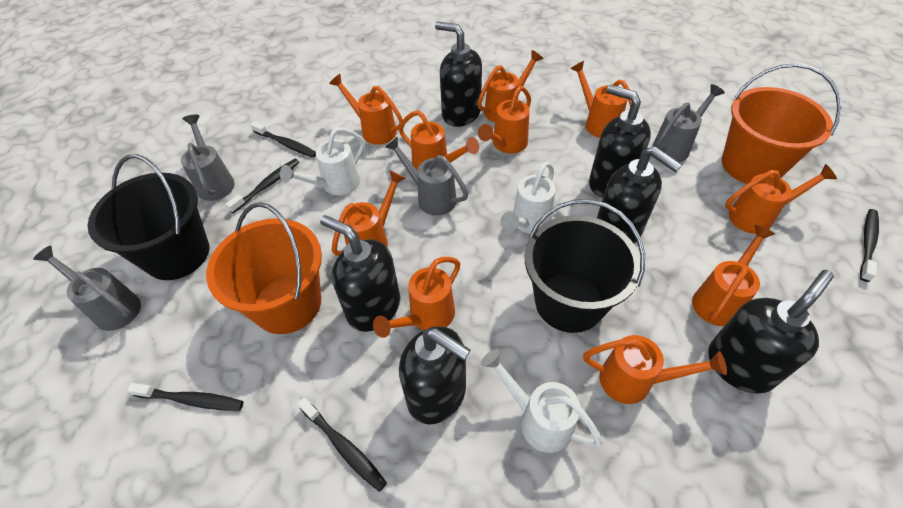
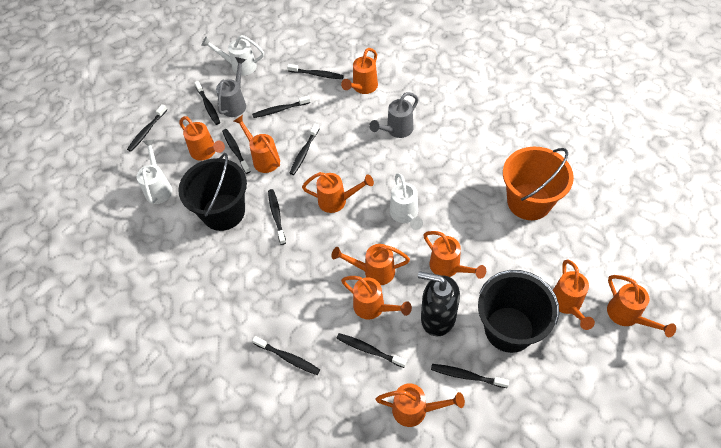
black soap dispenser: 6 -> 1
black toothbrush: 5 -> 10
grey watering can: 4 -> 2
orange bucket: 2 -> 1

